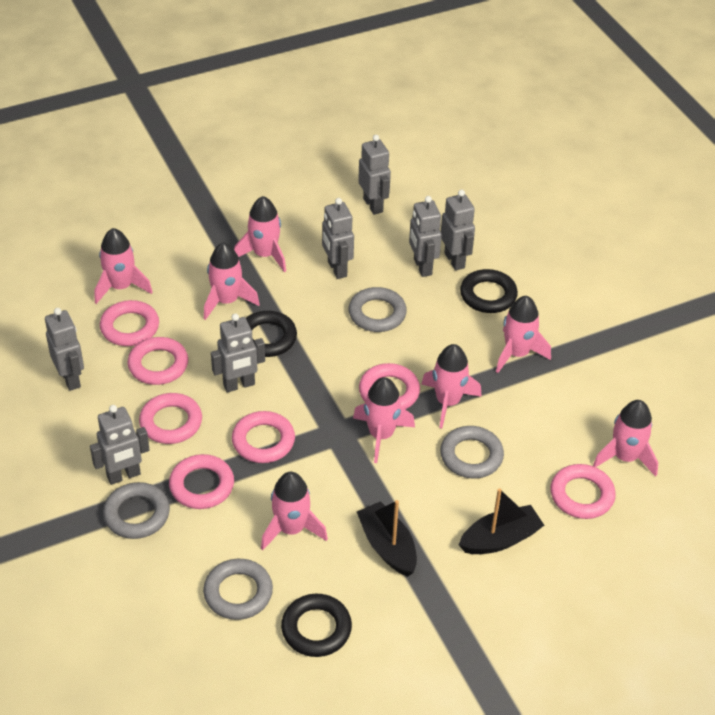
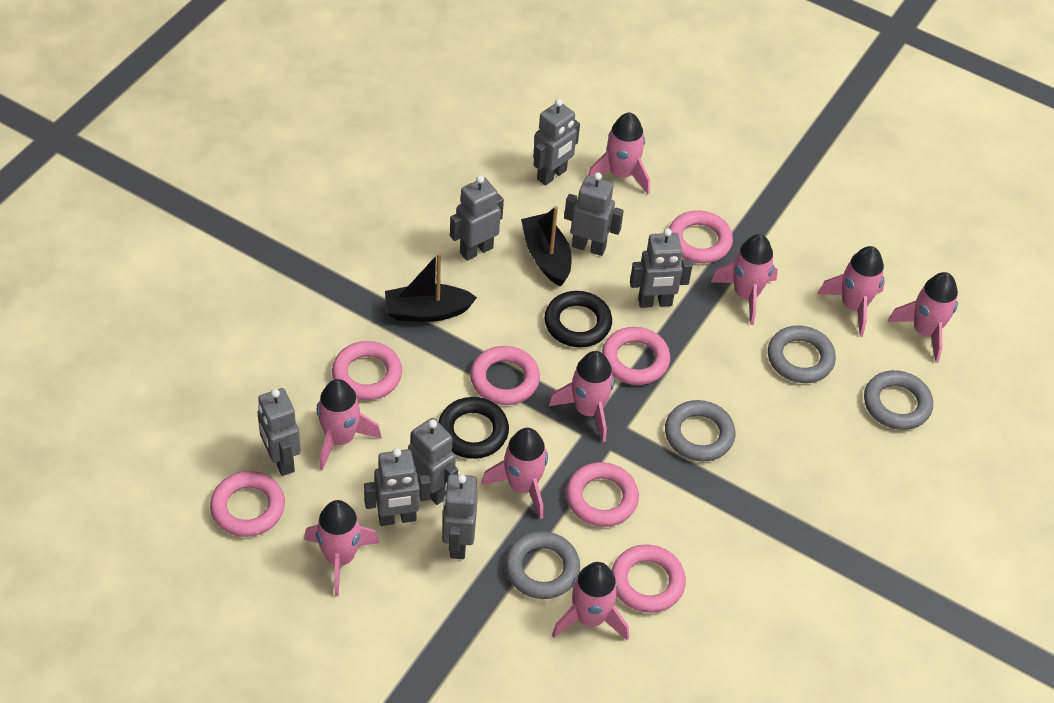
black ring: 3 -> 2
grey robot: 7 -> 8
pink rocket: 8 -> 9

